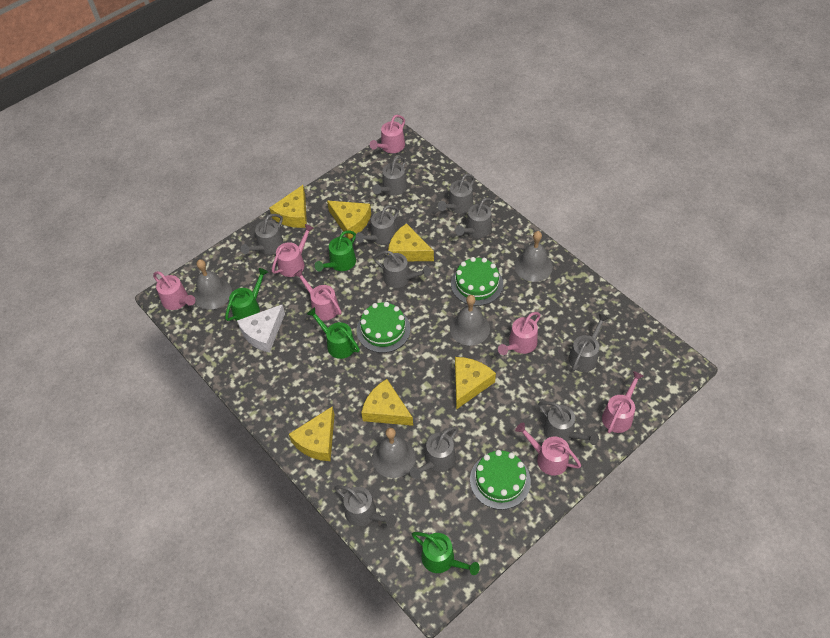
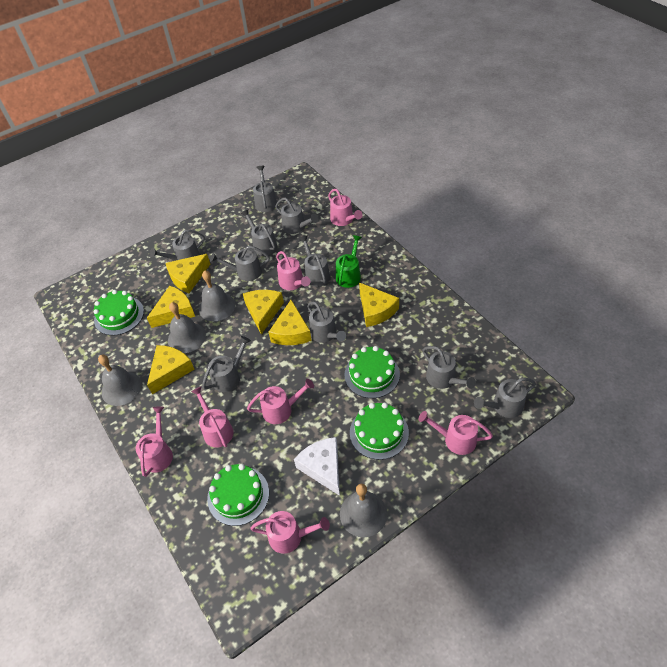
green cake: 3 -> 4
green watering can: 4 -> 1

